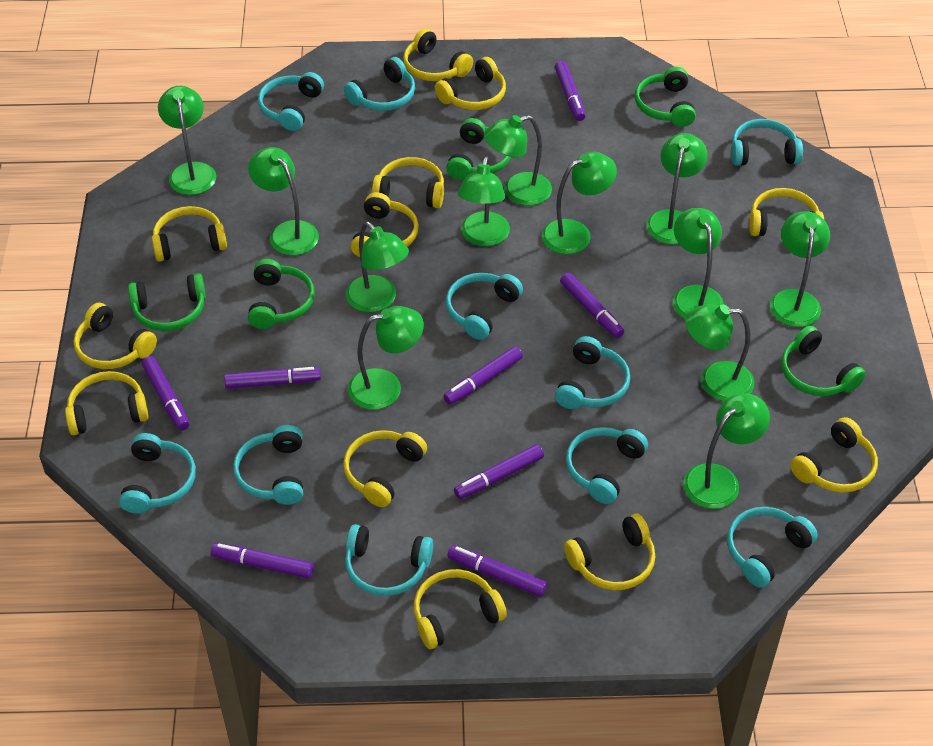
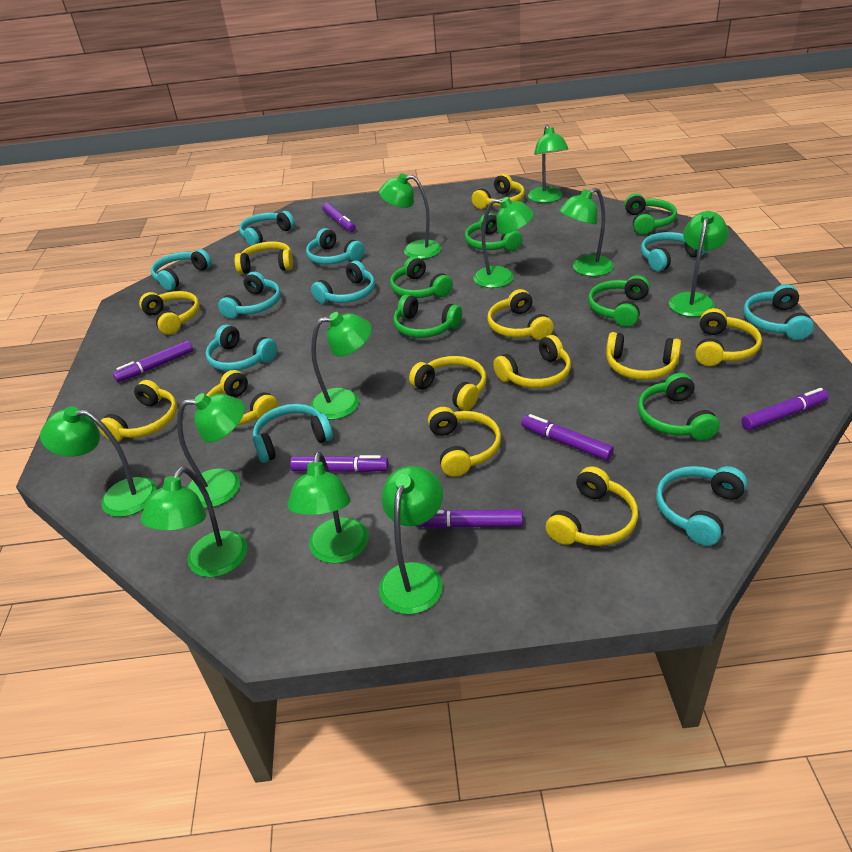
green headphones: 5 -> 6
green lamp: 12 -> 11
purple marker: 8 -> 6

